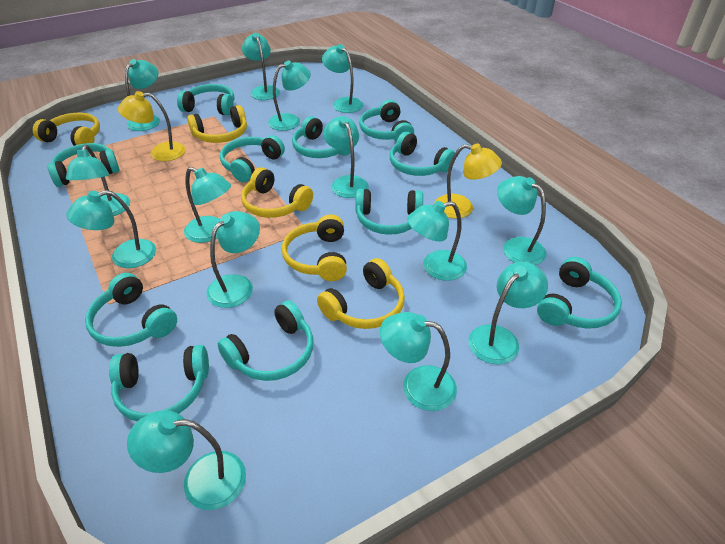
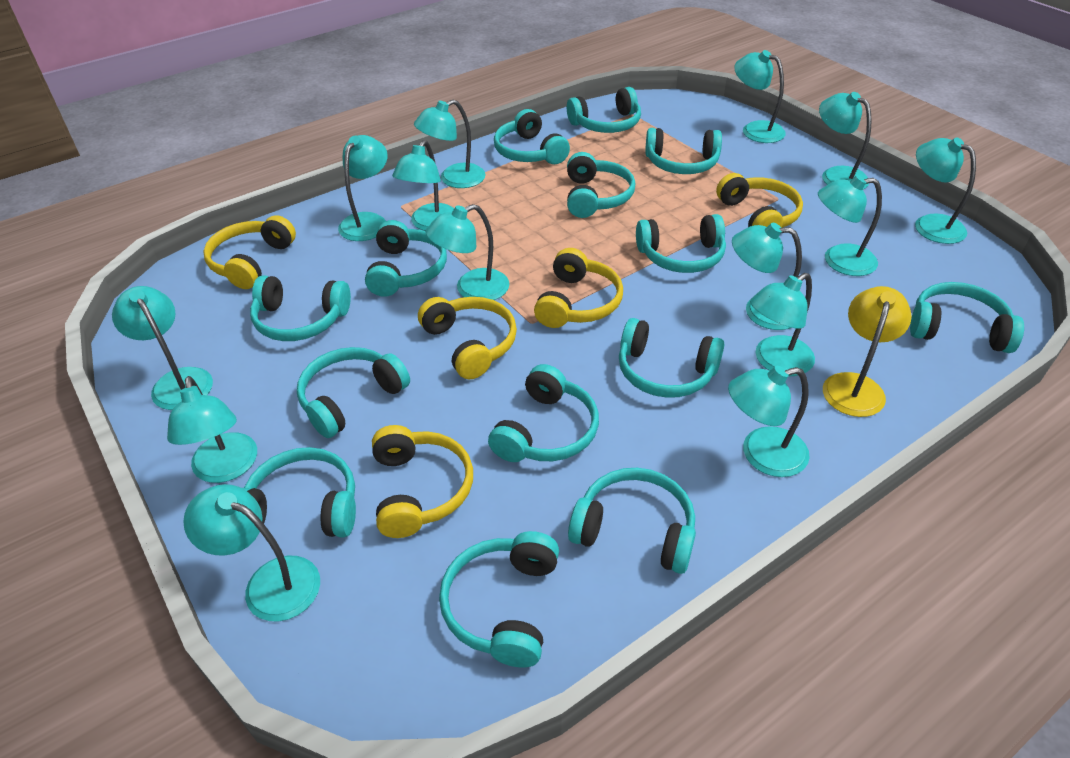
turquoise headphones: 11 -> 14
yellow lamp: 2 -> 1

